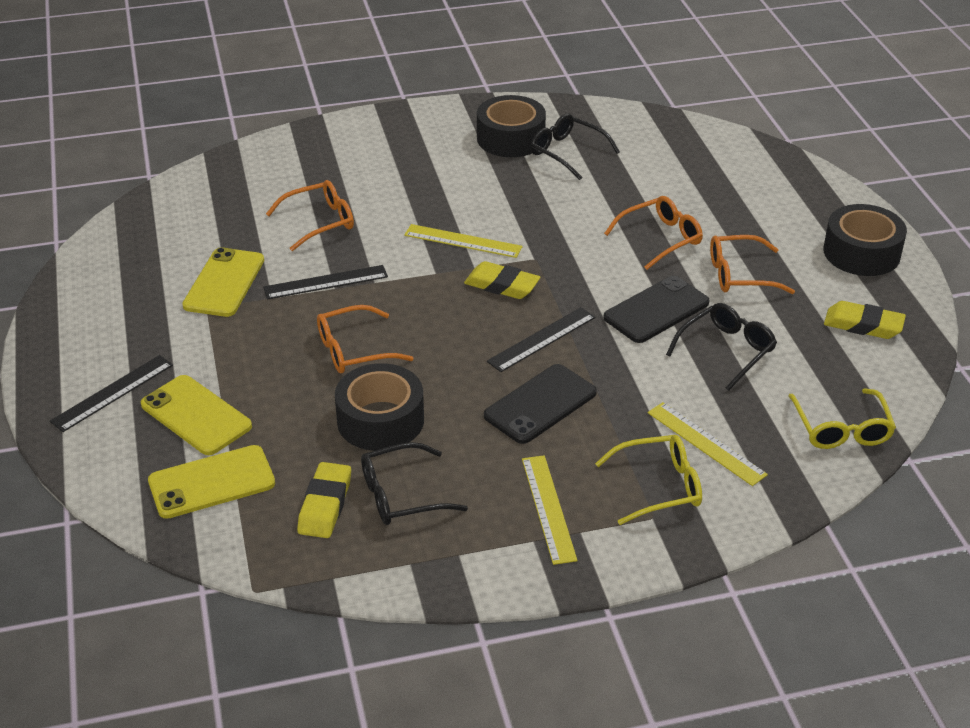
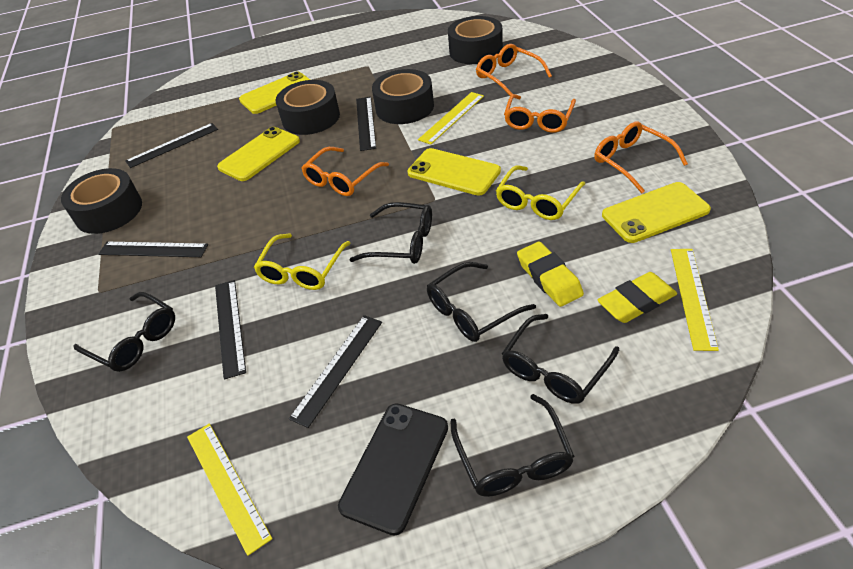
black glasses: 3 -> 5
black phone: 2 -> 1
black ruler: 3 -> 5
black tape: 3 -> 4
yellow eraser: 3 -> 2
yellow phone: 3 -> 4

